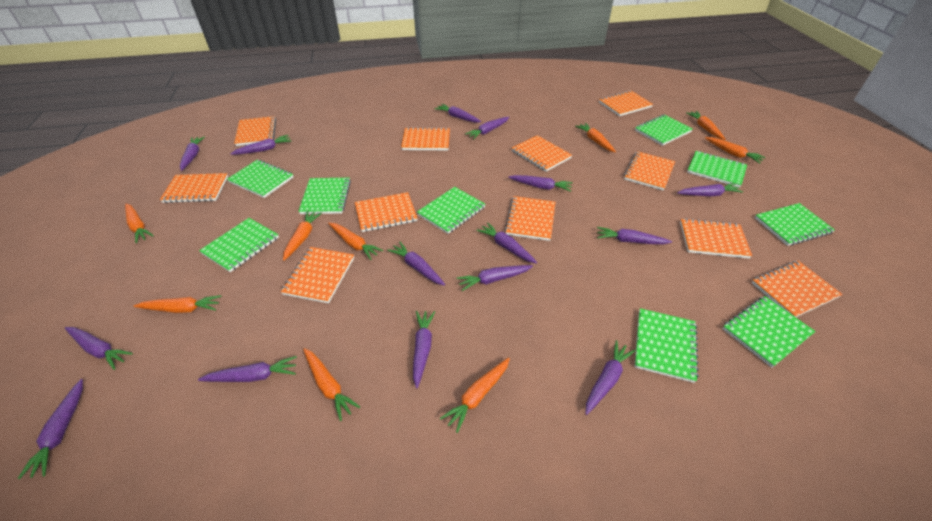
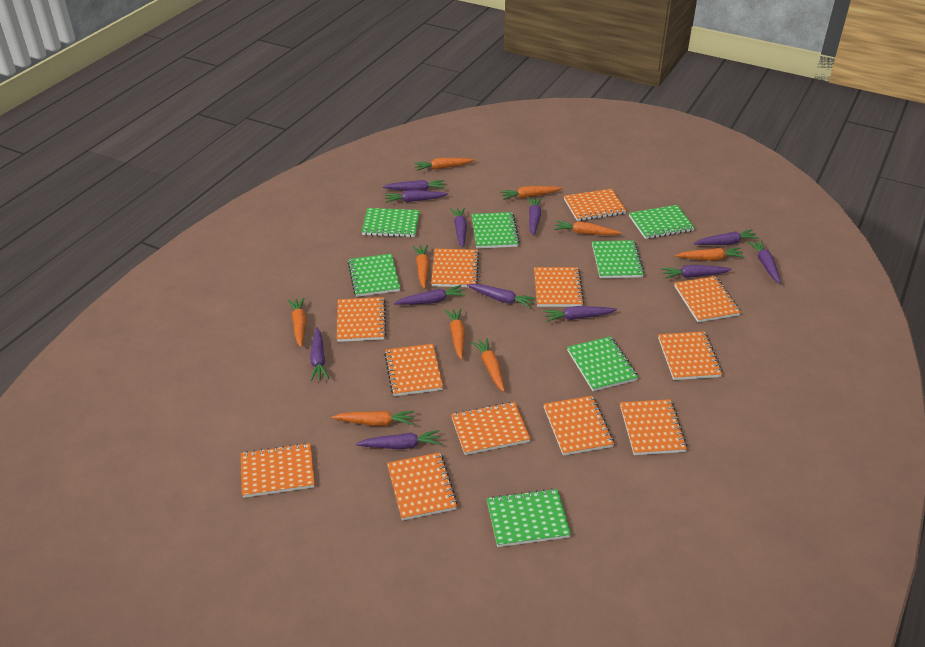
green notebook: 9 -> 7
orange notebook: 11 -> 12
purple carrot: 15 -> 12

